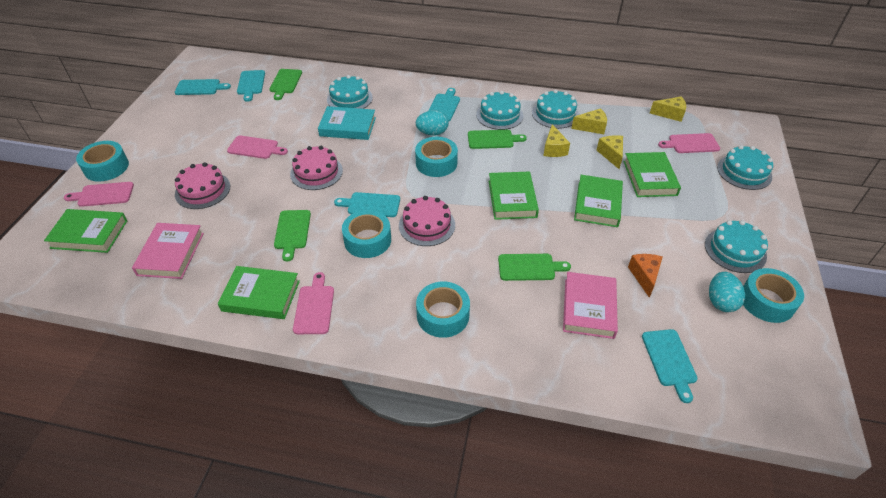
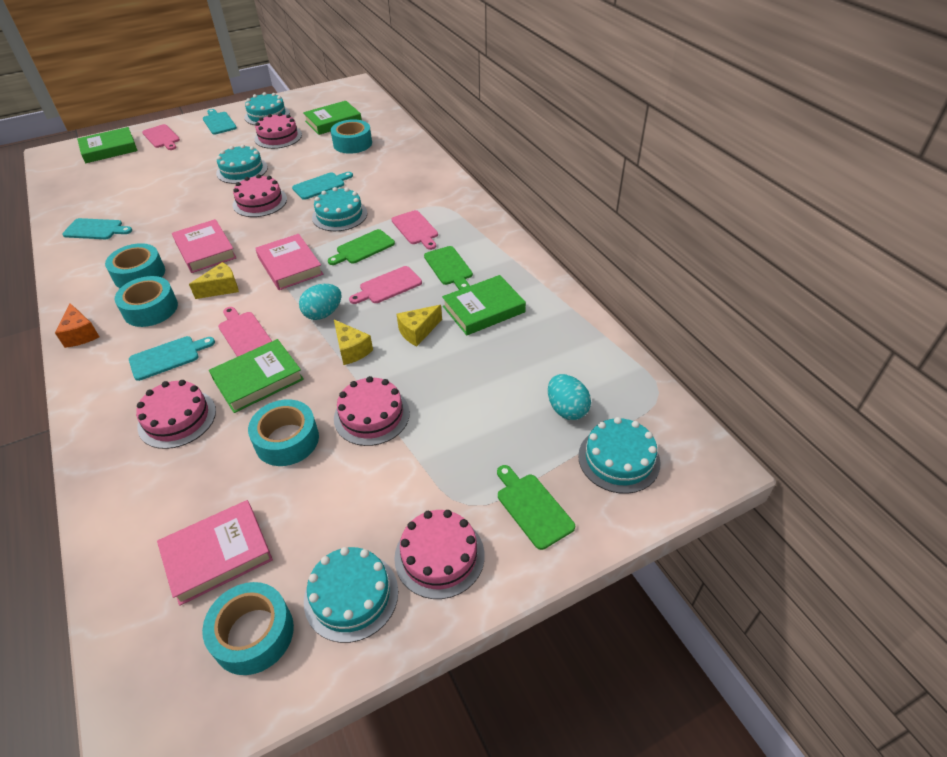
green book: 5 -> 4
green cutting board: 4 -> 3
pink book: 2 -> 3
pink cake: 3 -> 5
turquoise book: 1 -> 0
turquoise cutting board: 5 -> 4
yellow cheese: 4 -> 3

